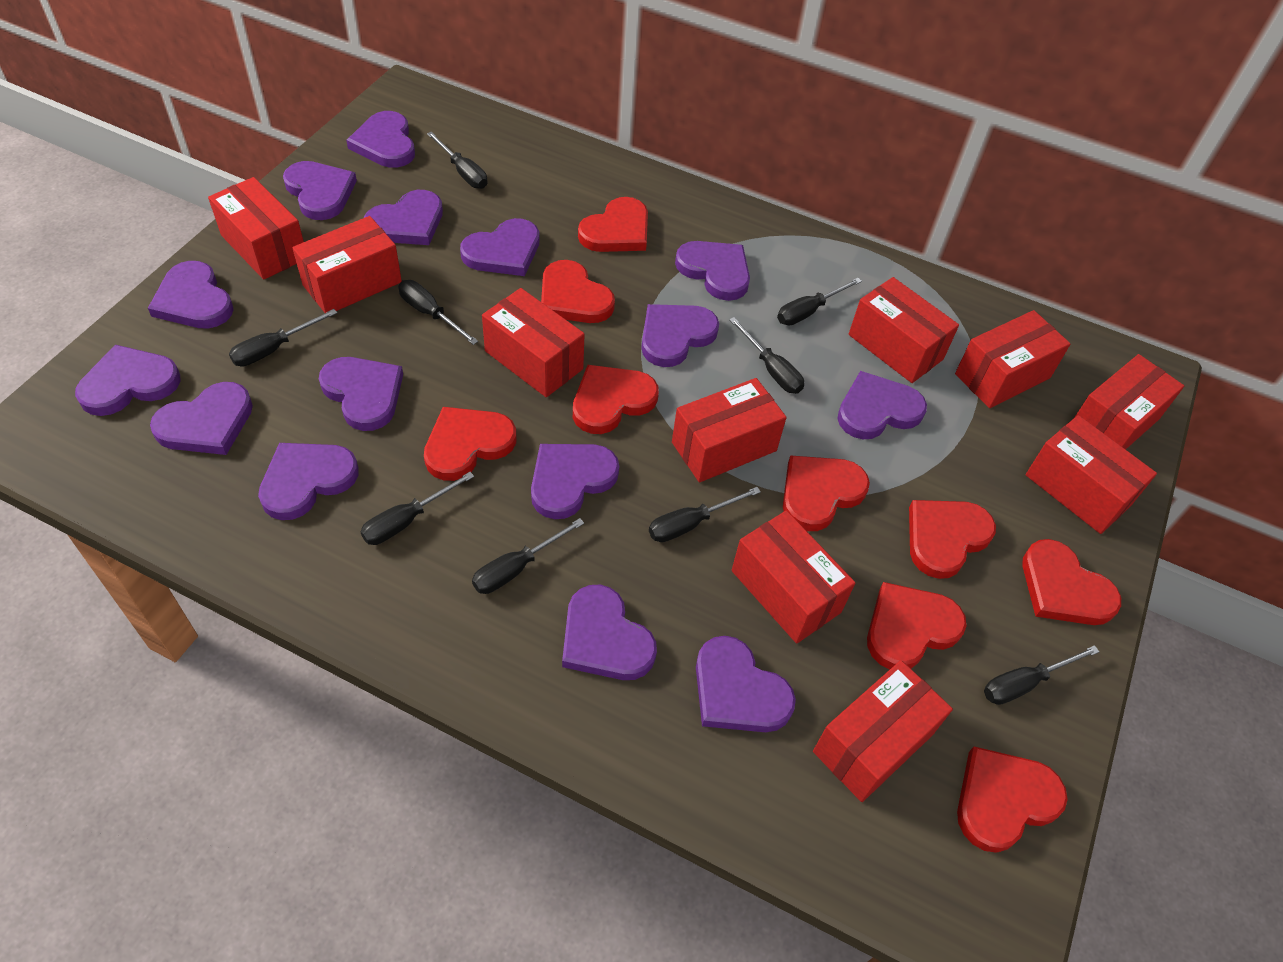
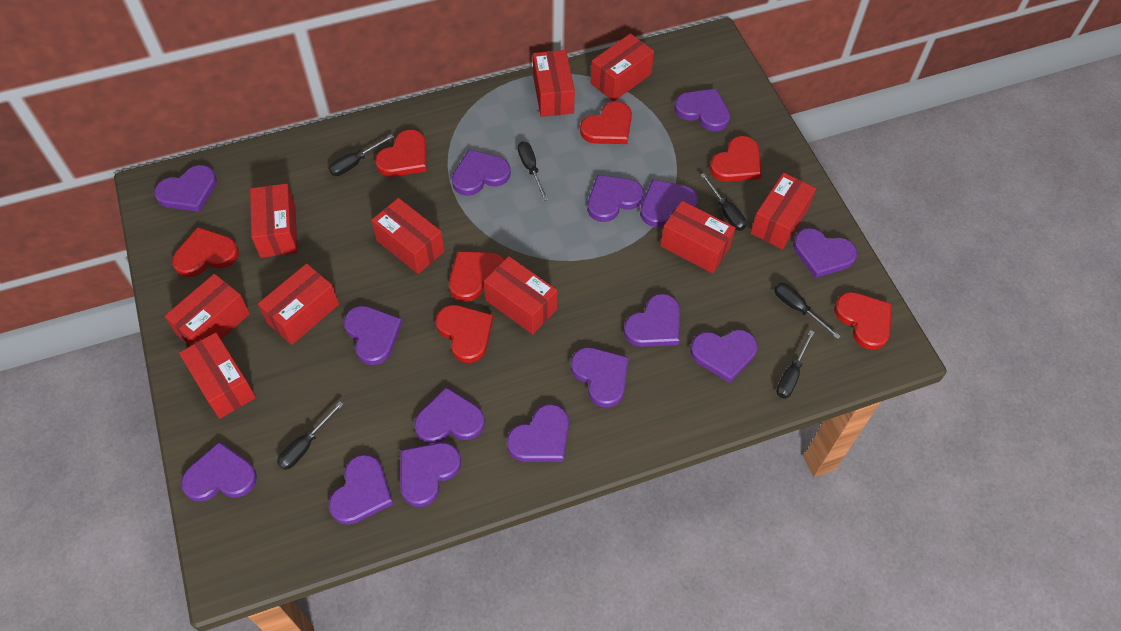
black screwdriver: 9 -> 6
red heart: 9 -> 7

